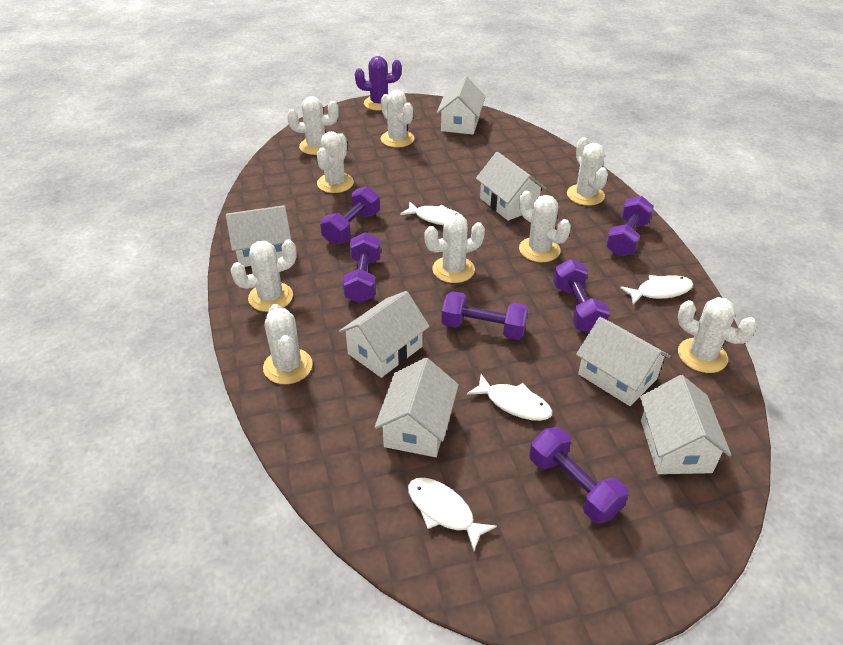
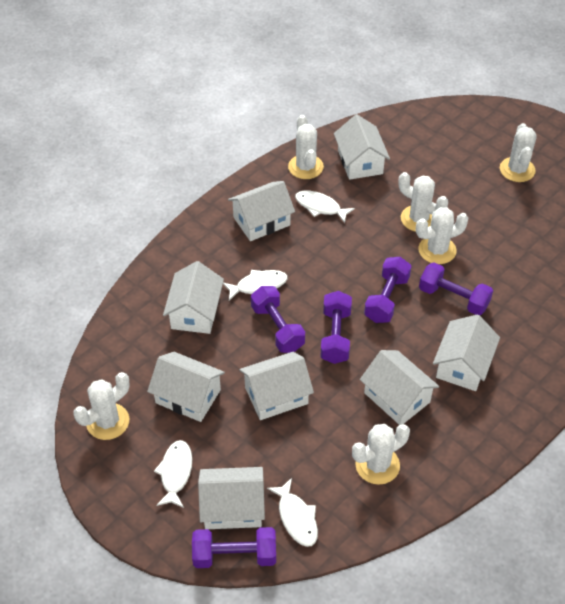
purple cactus: 1 -> 0
purple dumbbell: 6 -> 5
white cactus: 9 -> 6
white house: 7 -> 8

